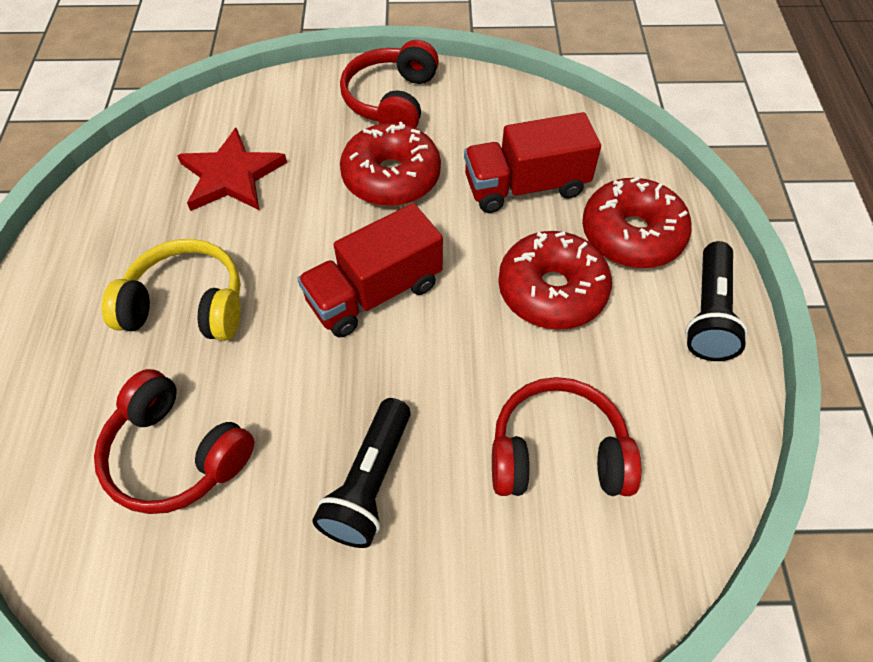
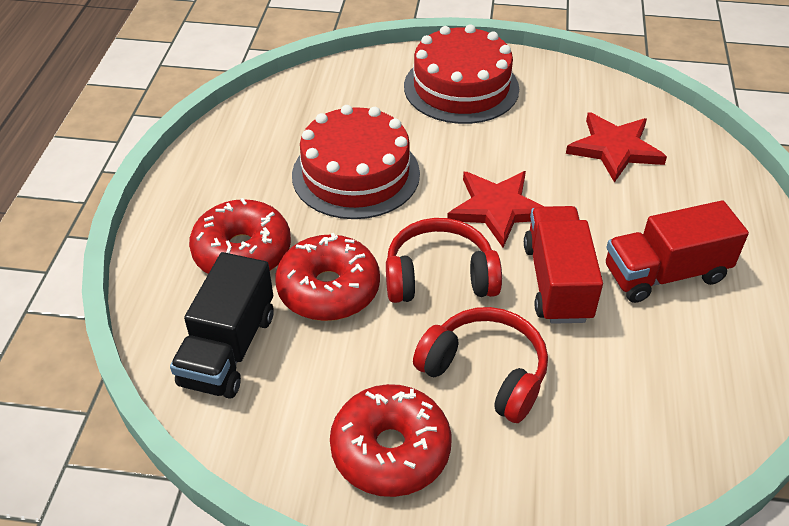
black flashlight: 2 -> 0
black truck: 0 -> 1
red cake: 0 -> 2
red headphones: 3 -> 2
red star: 1 -> 2
yellow headphones: 1 -> 0

